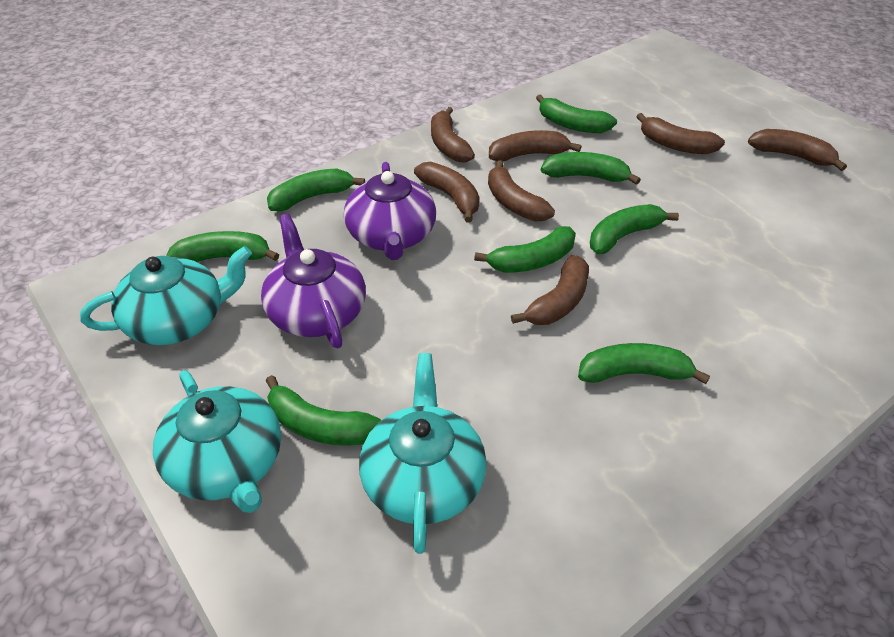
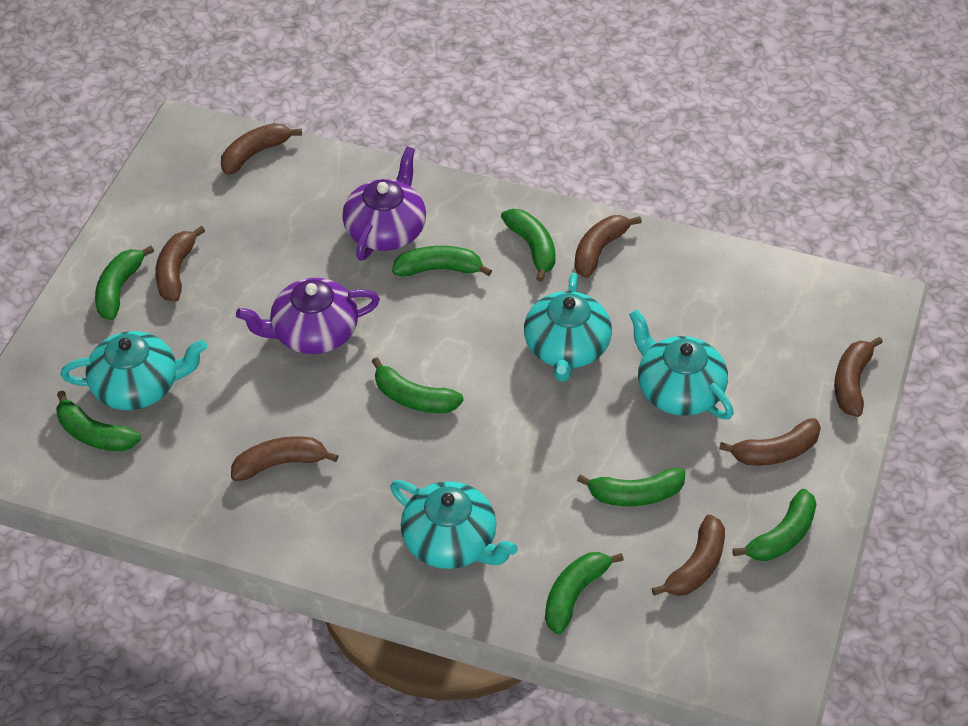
turquoise teapot: 3 -> 4

